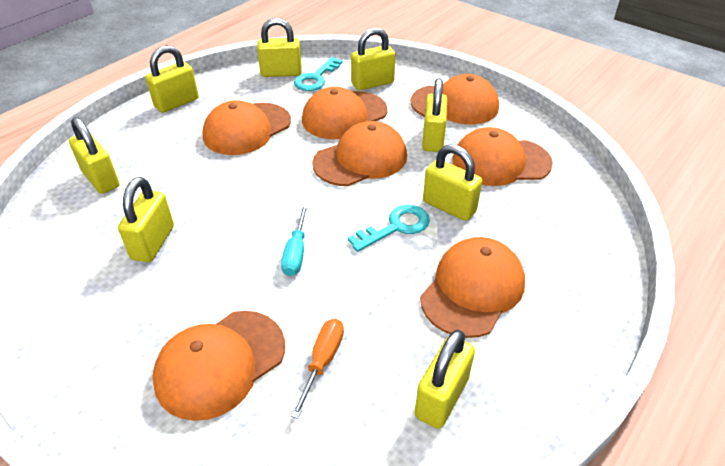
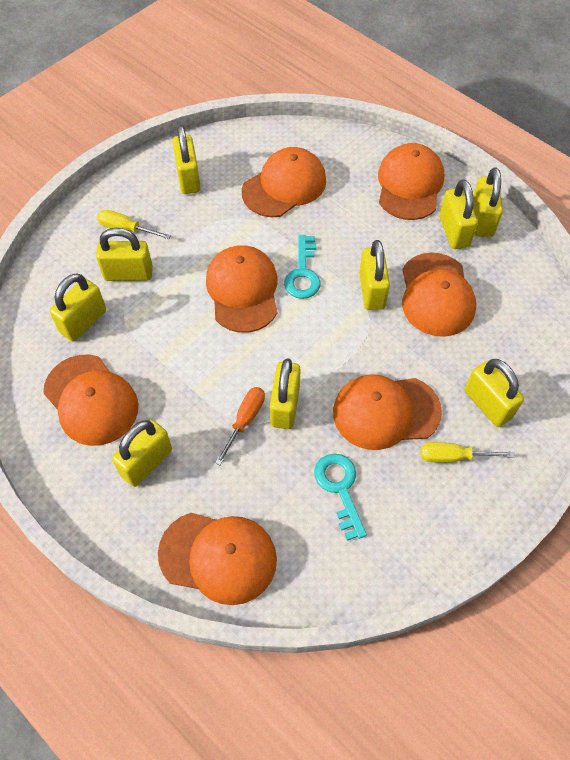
turquoise screwdriver: 1 -> 0
yellow padlock: 8 -> 9
yellow screwdriver: 0 -> 2

